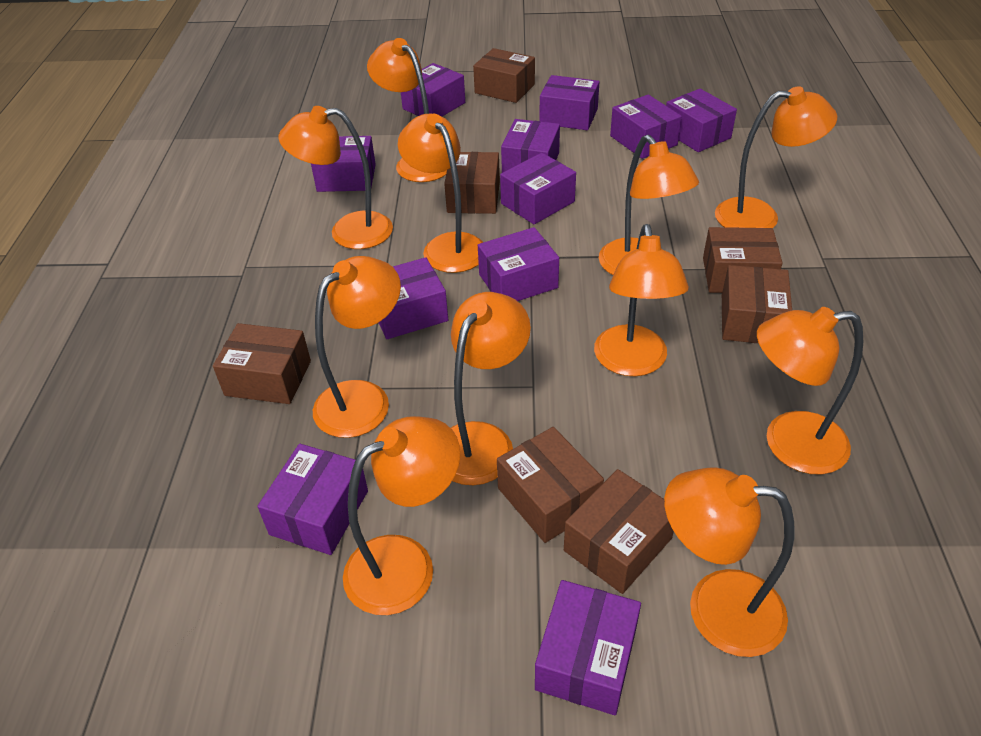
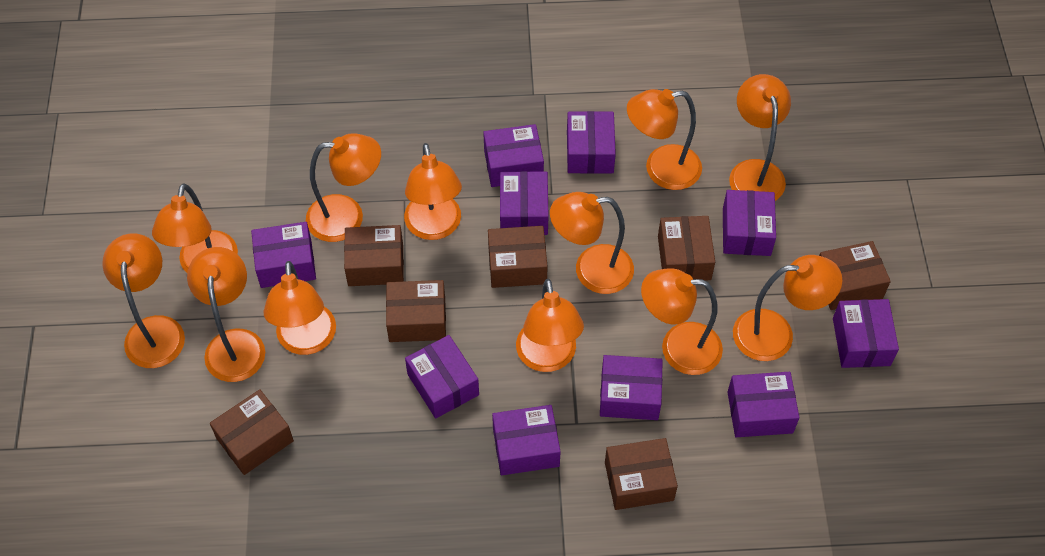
orange lamp: 11 -> 12
purple box: 11 -> 10

